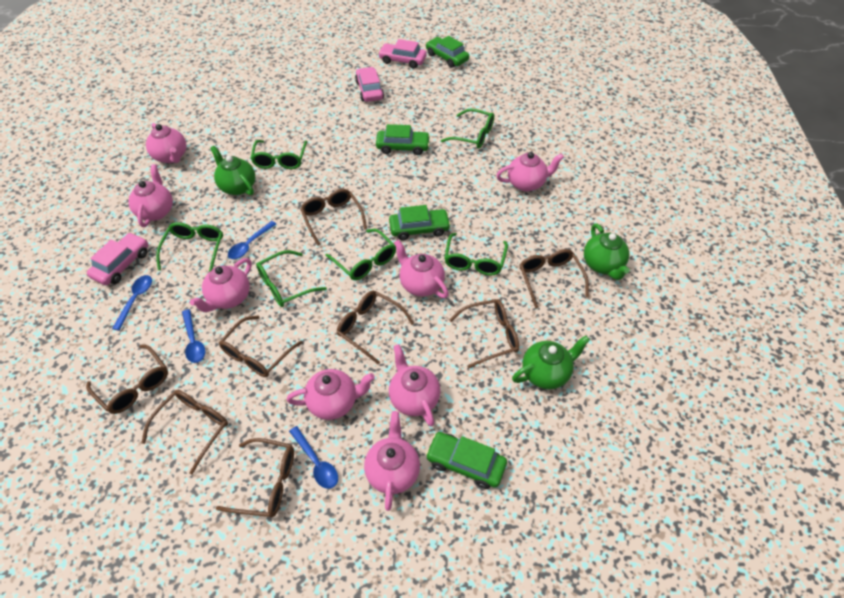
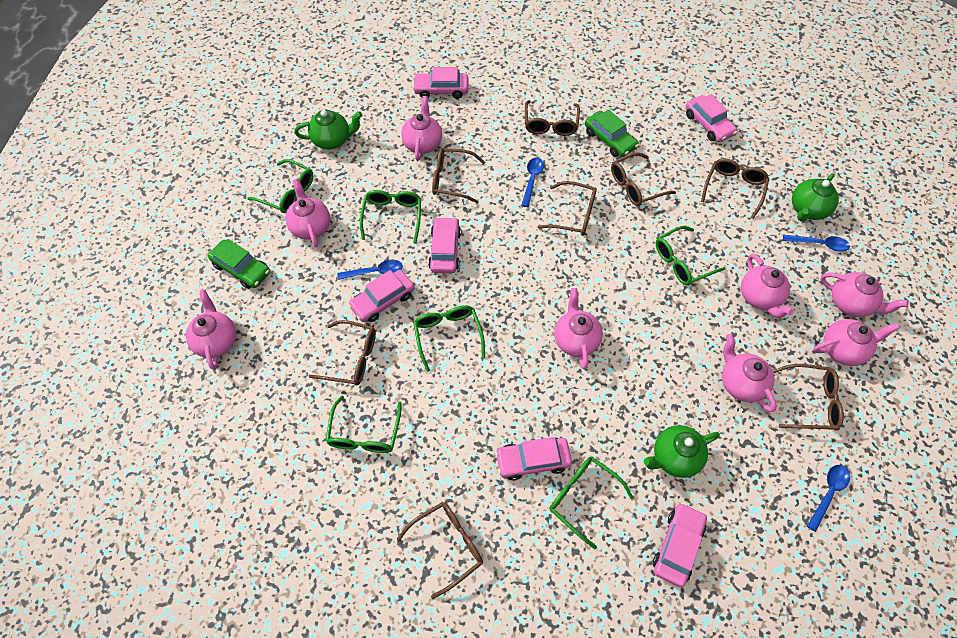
green car: 4 -> 2
pink car: 3 -> 6

